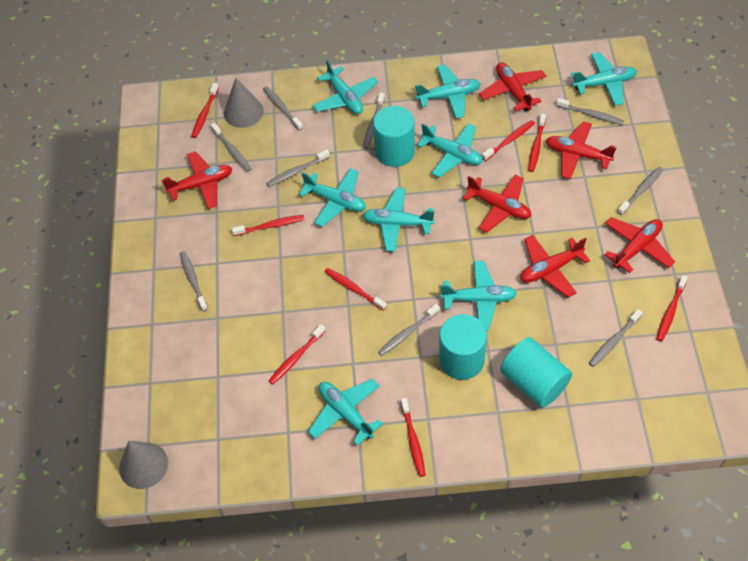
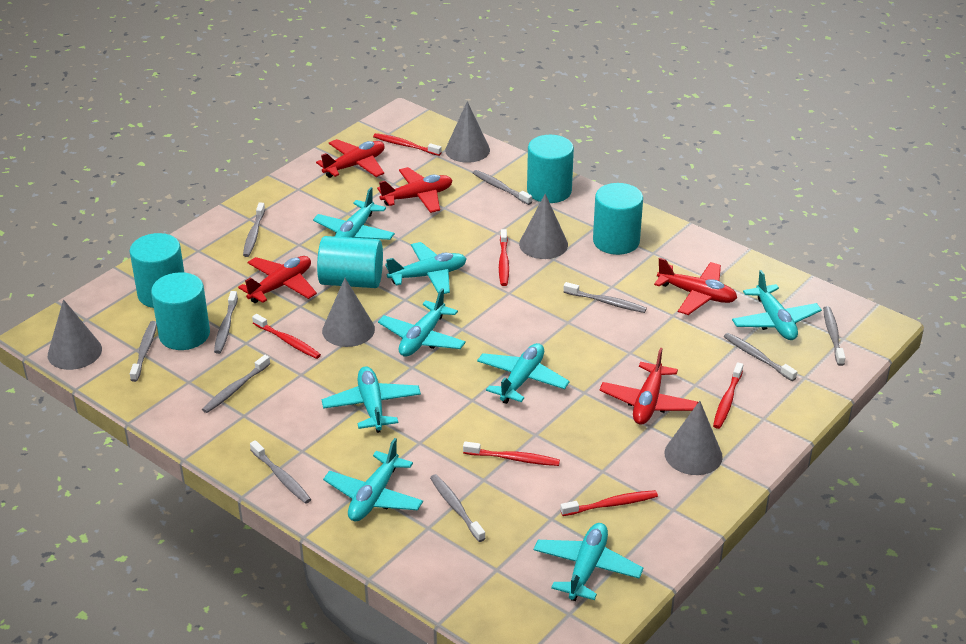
grey cone: 2 -> 5
grey toothbrush: 9 -> 10
red plane: 6 -> 5
red toothbrush: 8 -> 6
turquoise cylinder: 3 -> 5

